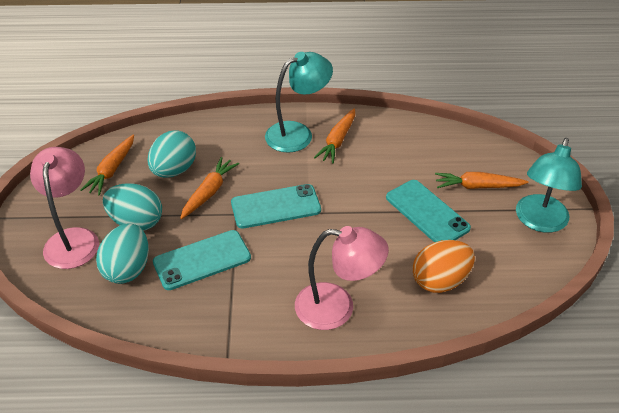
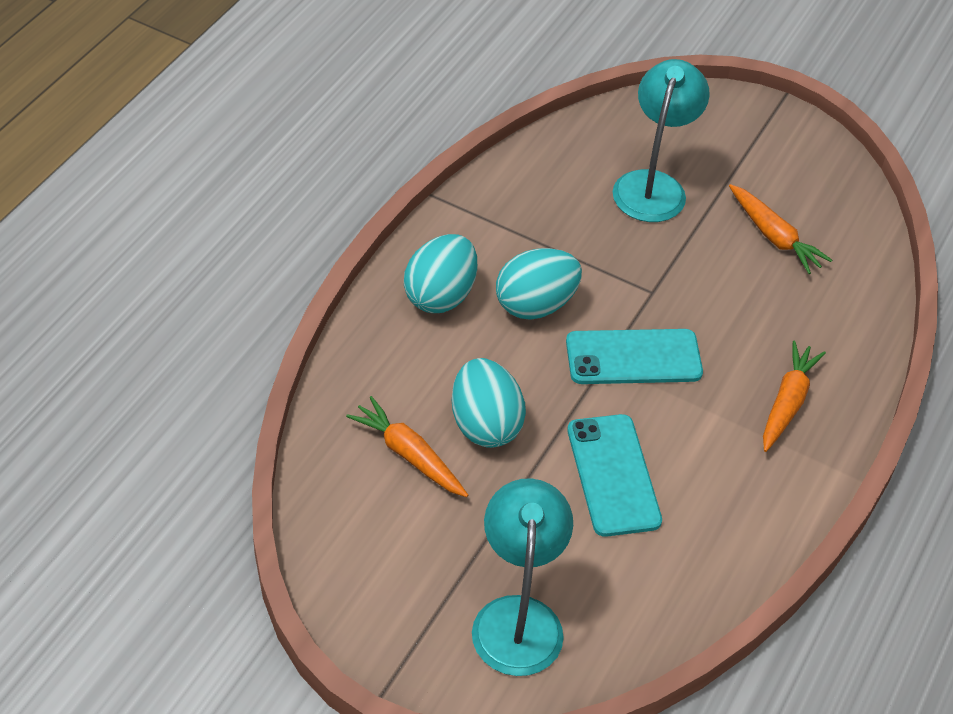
orange carrot: 4 -> 3
orange egg: 1 -> 0
pink lamp: 2 -> 0
turquoise phone: 3 -> 2

